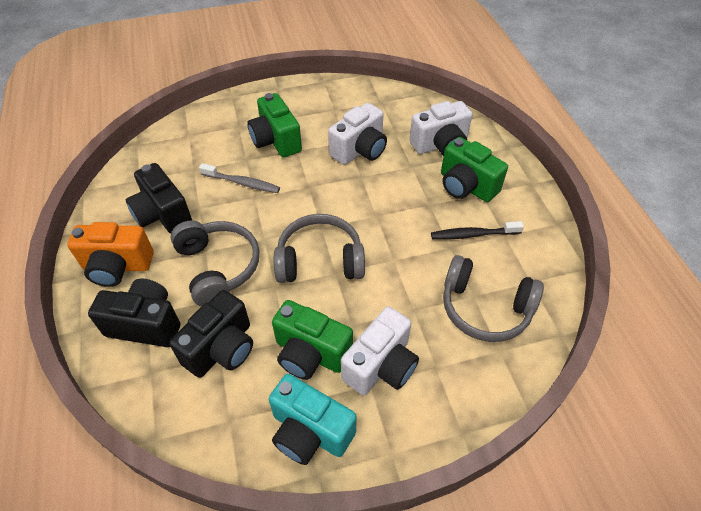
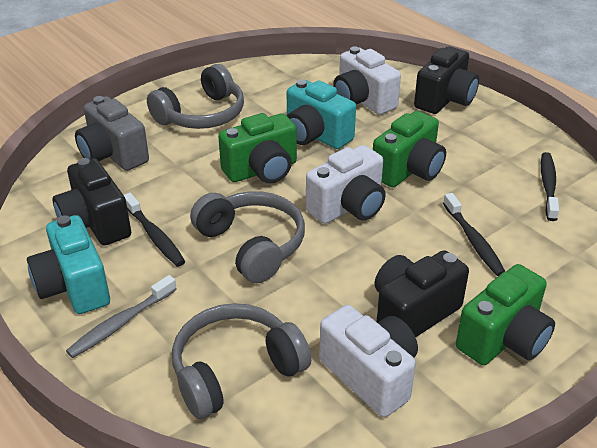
black toothbrush: 1 -> 3
grey camera: 0 -> 1
orange camera: 1 -> 0
turquoise camera: 1 -> 2

